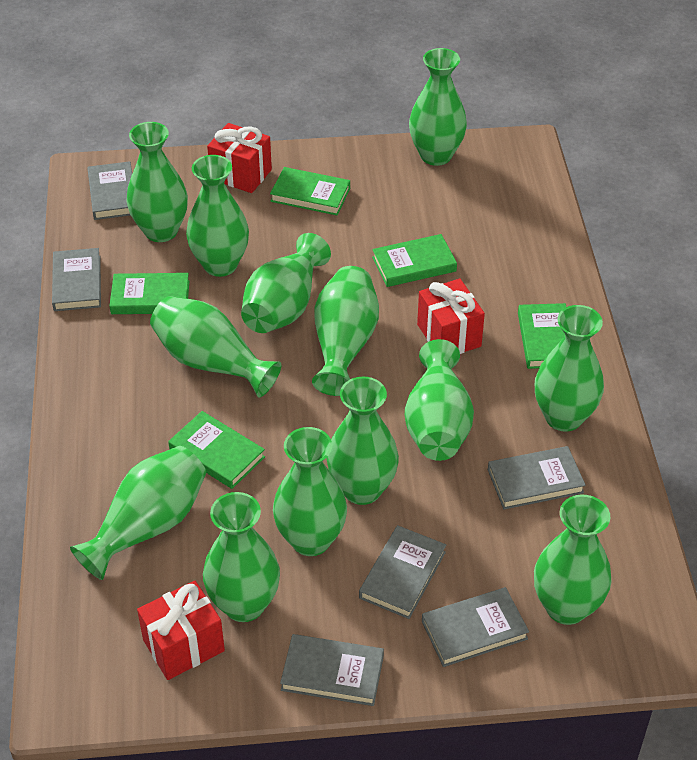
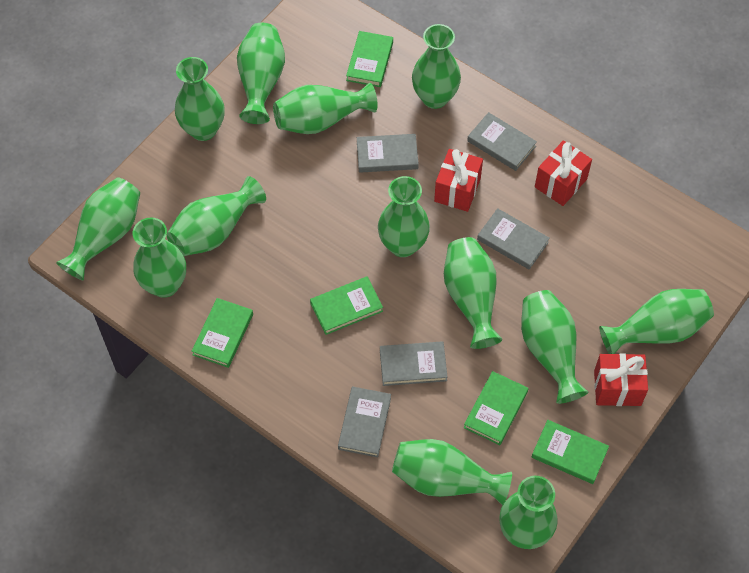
grey book: 6 -> 5

